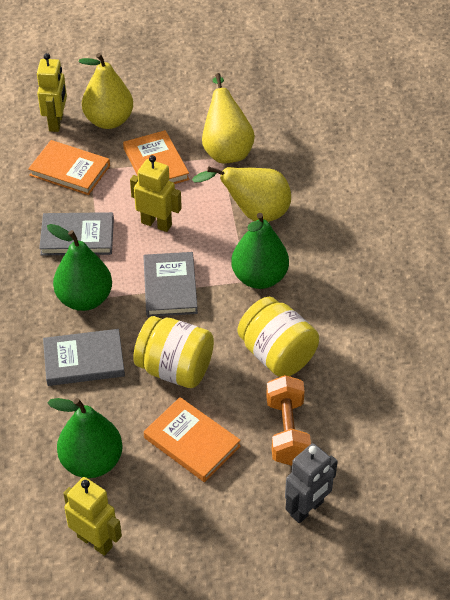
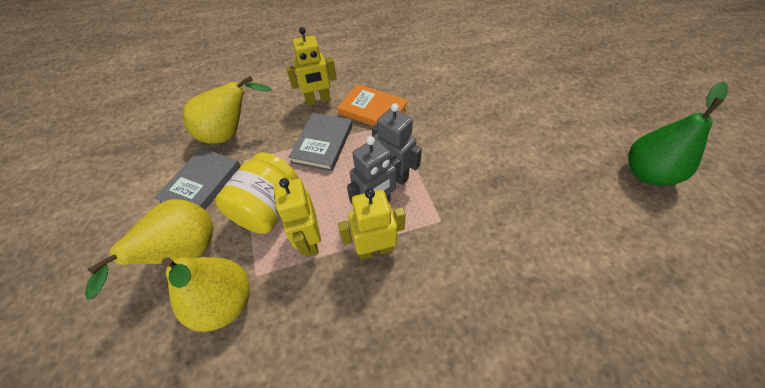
green pear: 3 -> 1
grey book: 3 -> 2
grey robot: 1 -> 2
orange book: 3 -> 1
orange dumbbell: 1 -> 0
yellow jar: 2 -> 1

